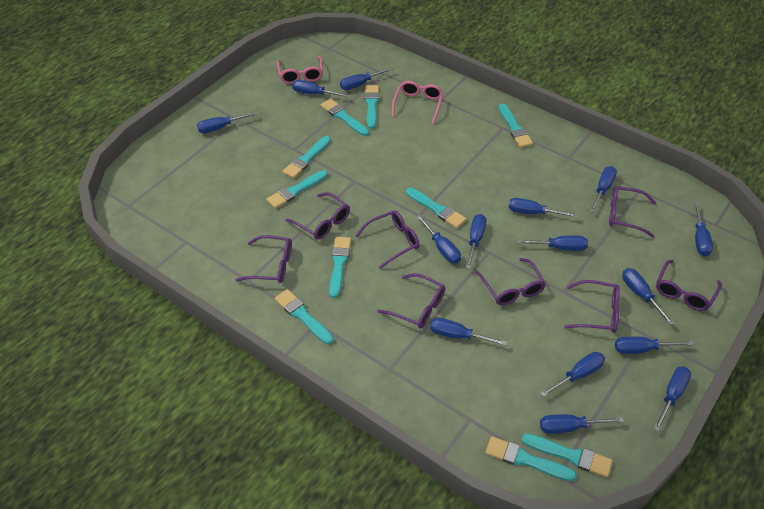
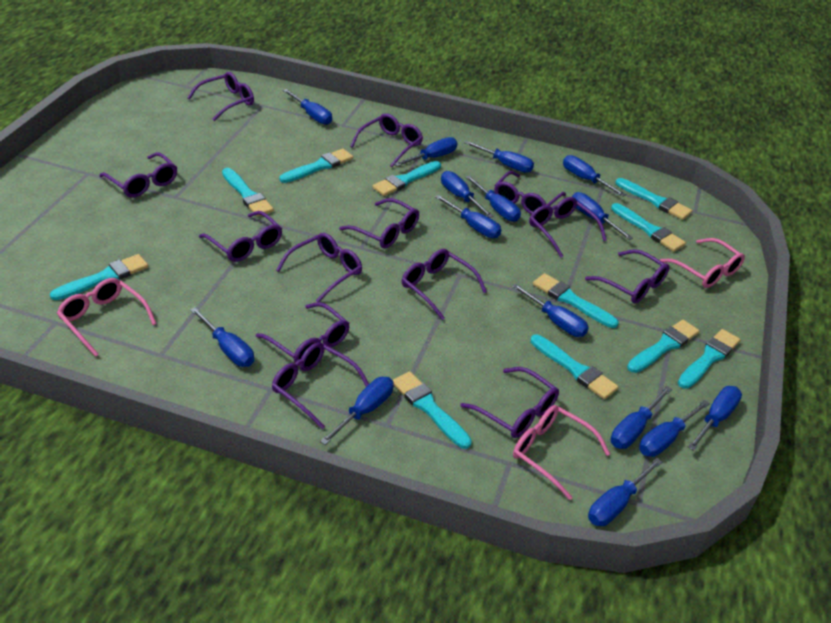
pink glasses: 2 -> 3
purple glasses: 8 -> 13
turquoise brush: 10 -> 11

